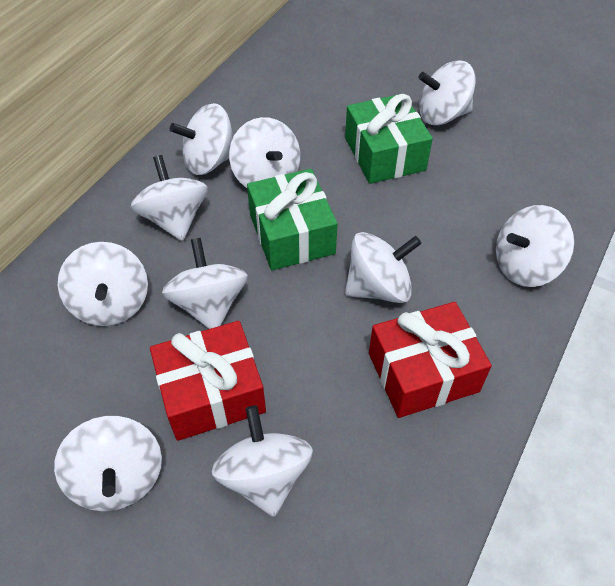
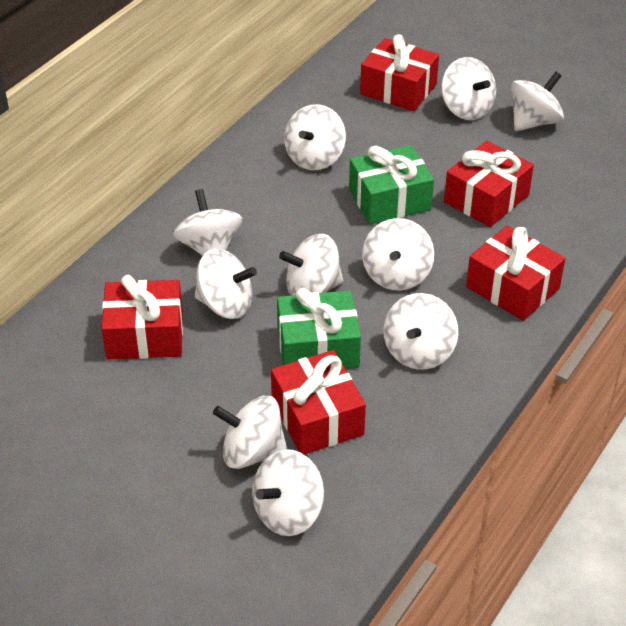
red gift: 2 -> 5

